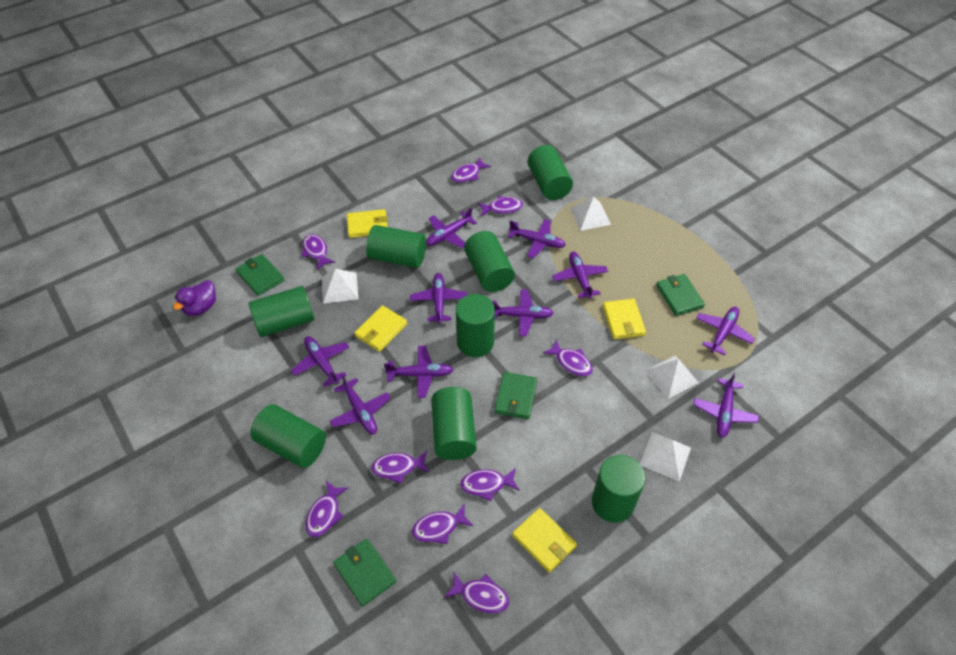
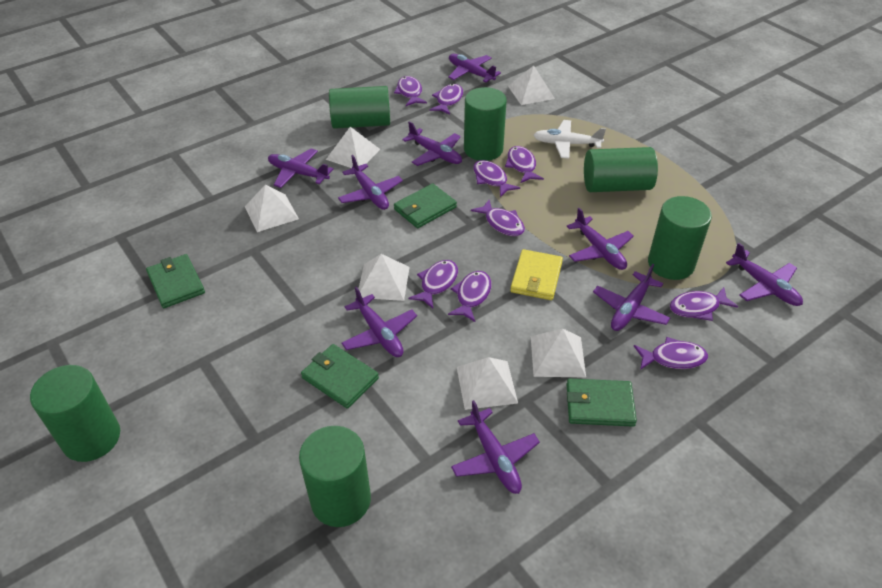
green cylinder: 8 -> 6
purple duck: 1 -> 0
purple plane: 10 -> 9
white plane: 0 -> 1
white pyramid: 4 -> 6
yellow wallet: 4 -> 1

